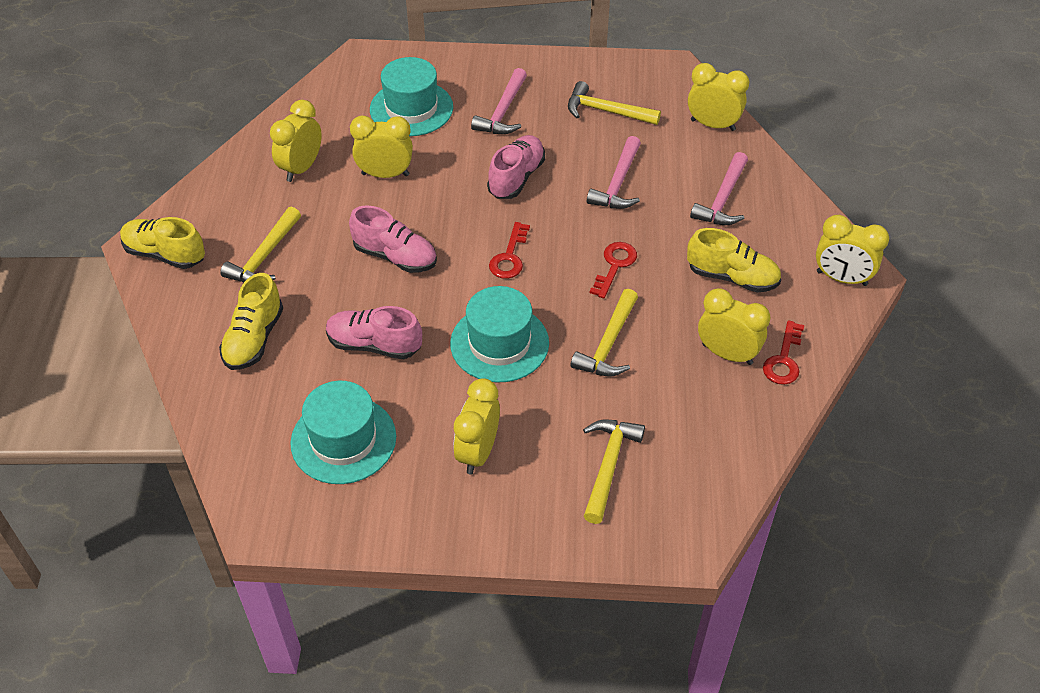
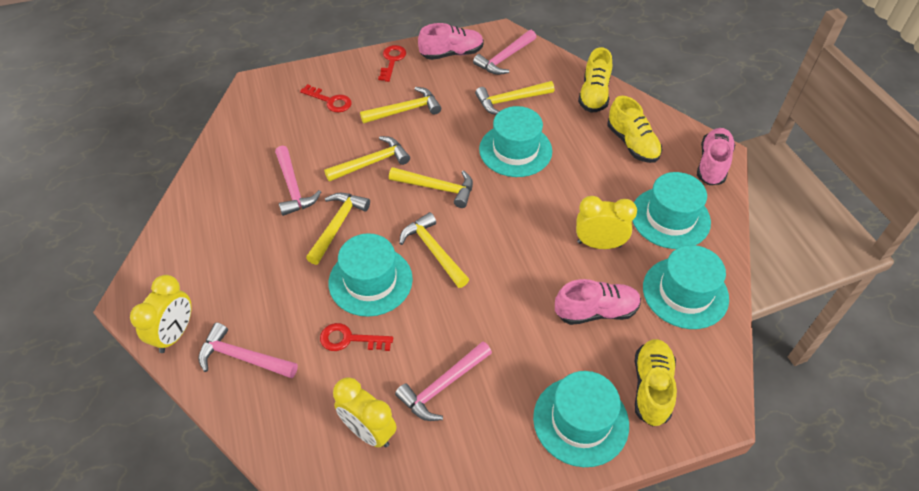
pink hammer: 3 -> 4
turquoise hat: 3 -> 5
yellow clock: 6 -> 3
yellow hammer: 4 -> 6

